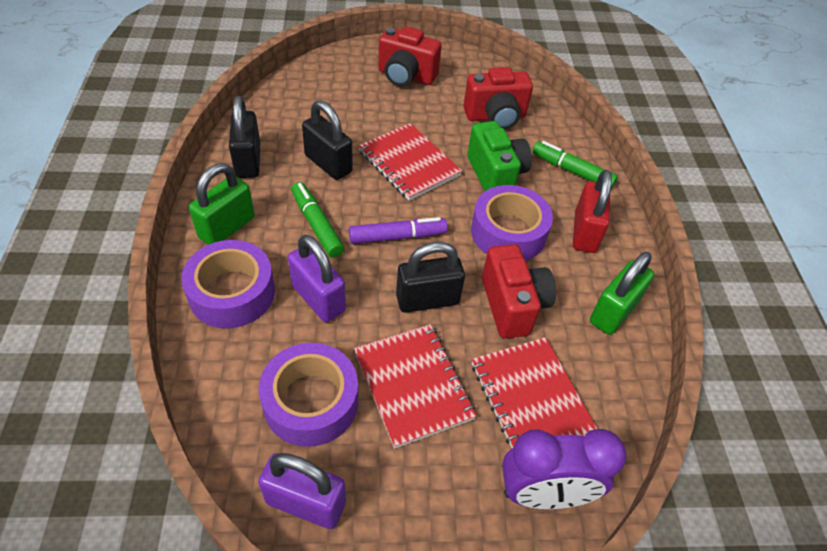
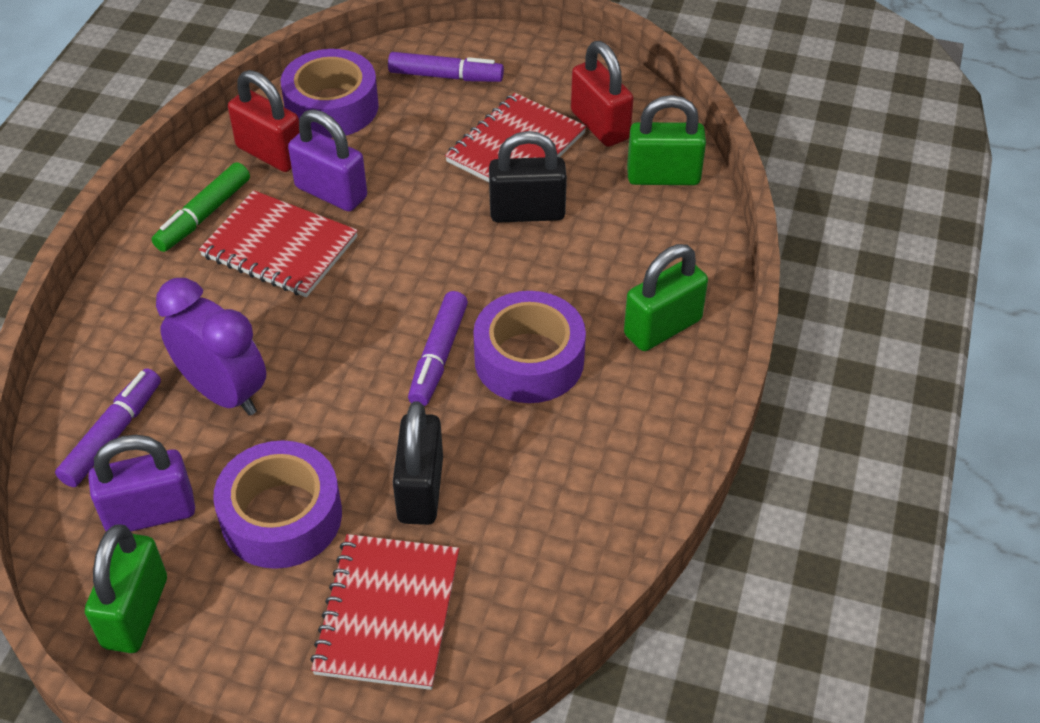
black padlock: 3 -> 2
green camera: 1 -> 0
green marker: 2 -> 1
green padlock: 2 -> 3
purple marker: 1 -> 3
red camera: 3 -> 0
red padlock: 1 -> 2

